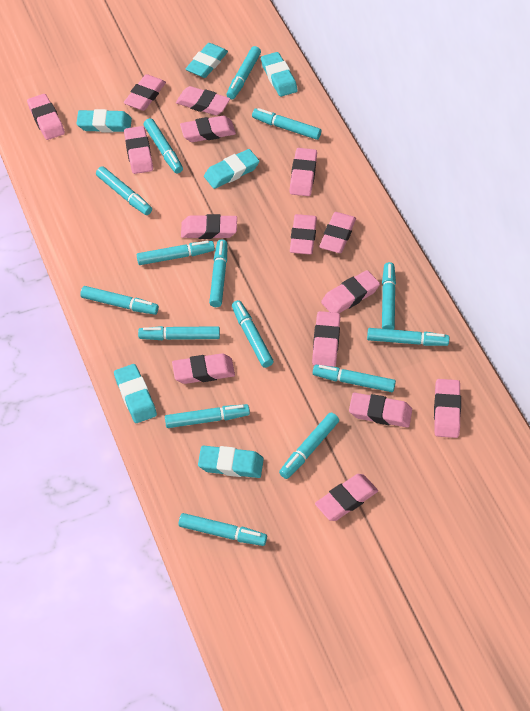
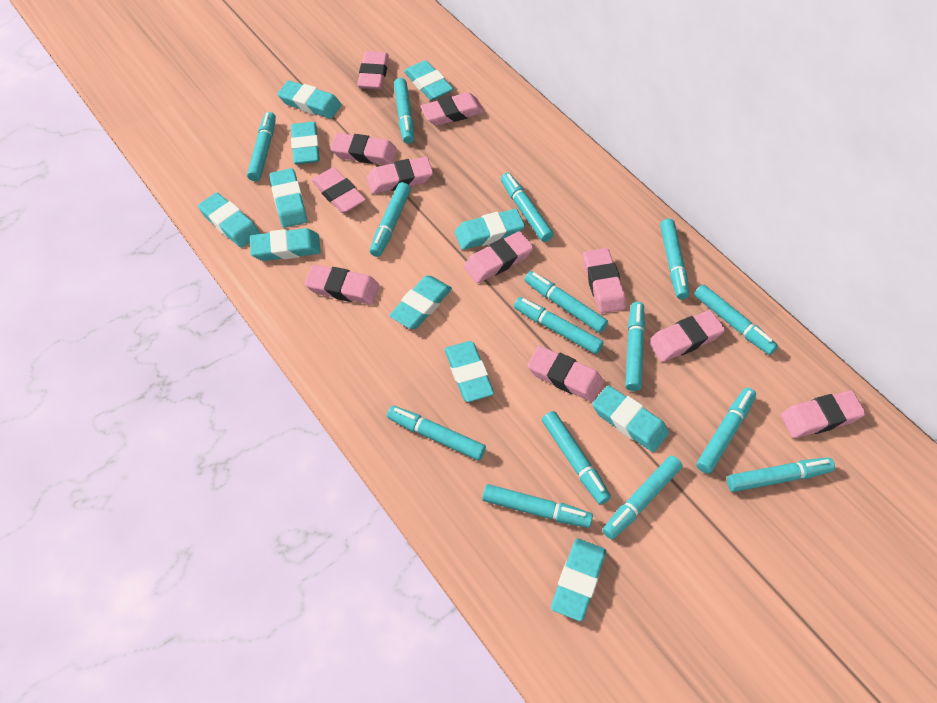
pink eraser: 15 -> 11
turquoise eraser: 6 -> 11

